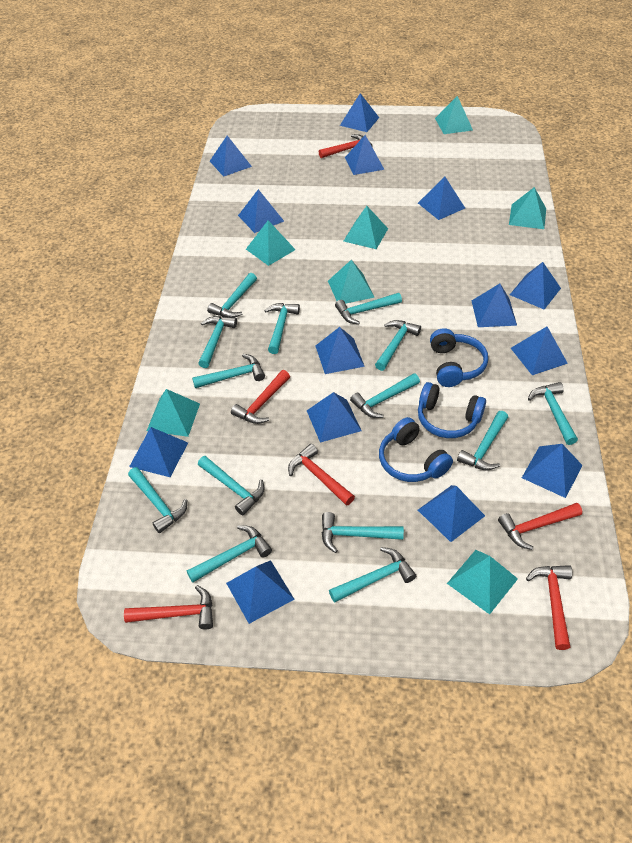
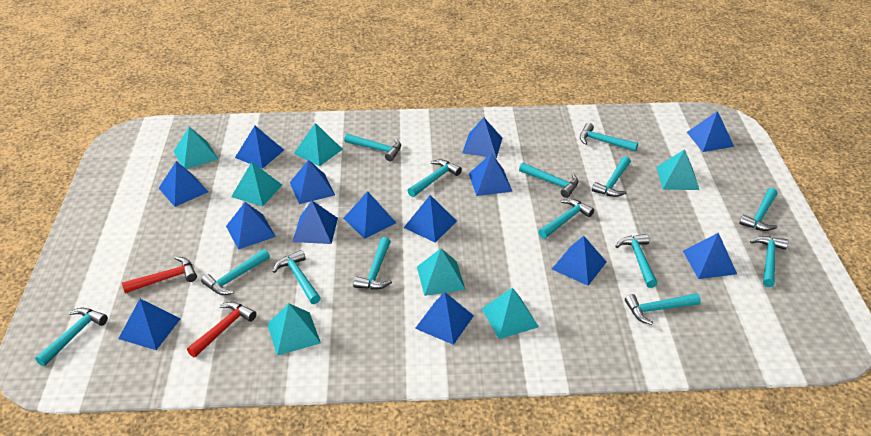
blue headphones: 3 -> 0
red hammer: 6 -> 2

